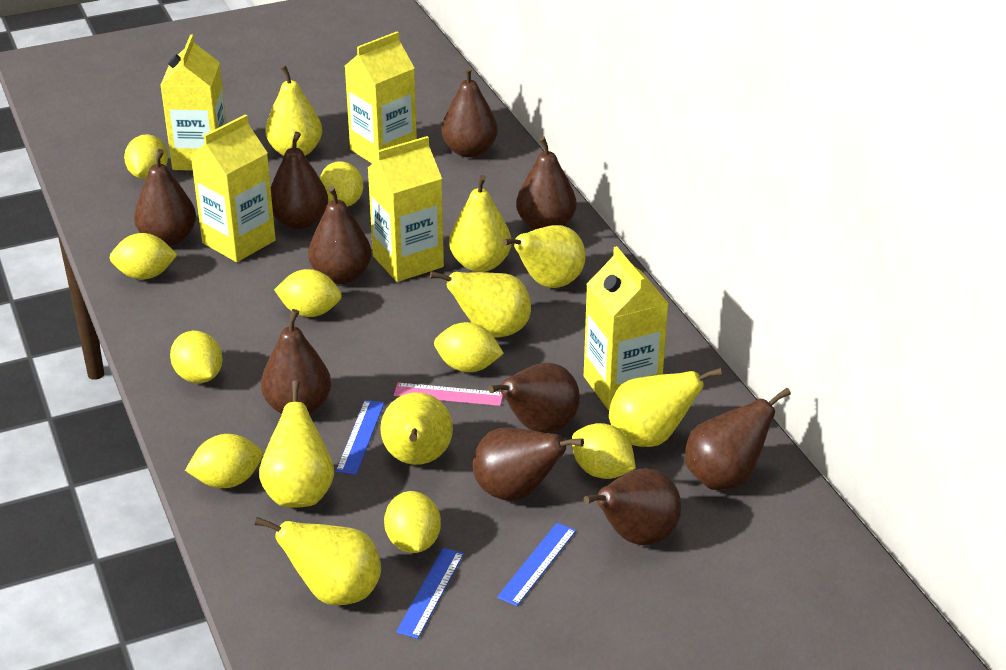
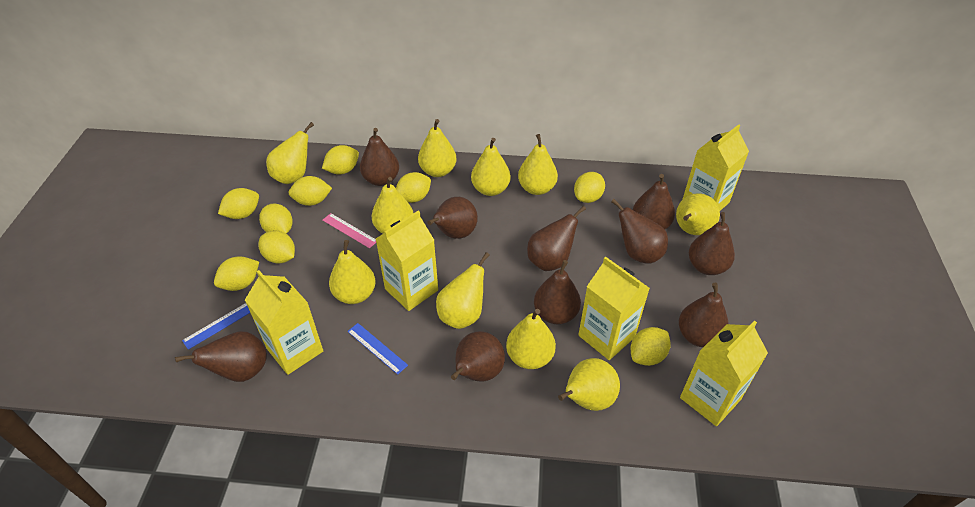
blue ruler: 3 -> 2
yellow pear: 8 -> 10

